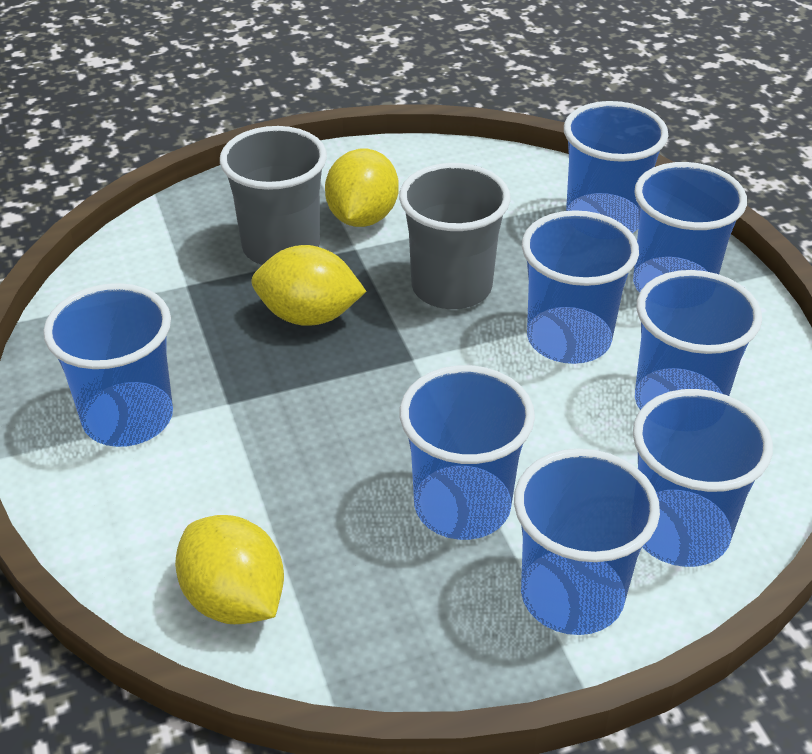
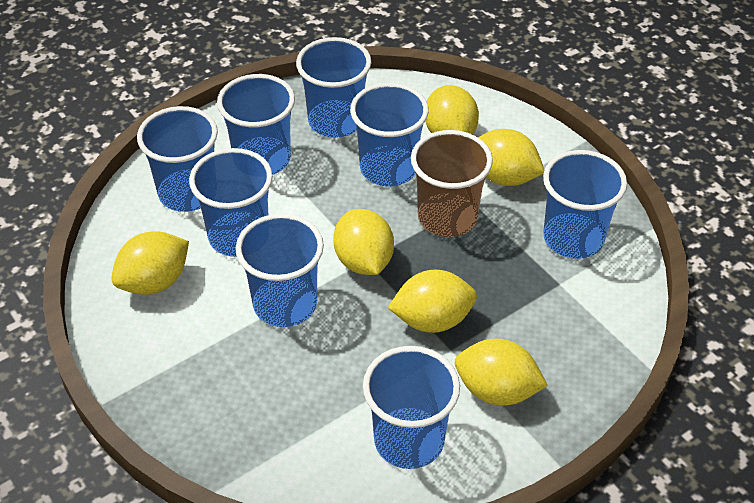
brown cup: 0 -> 1
grey cup: 2 -> 0
yellow lemon: 3 -> 6

